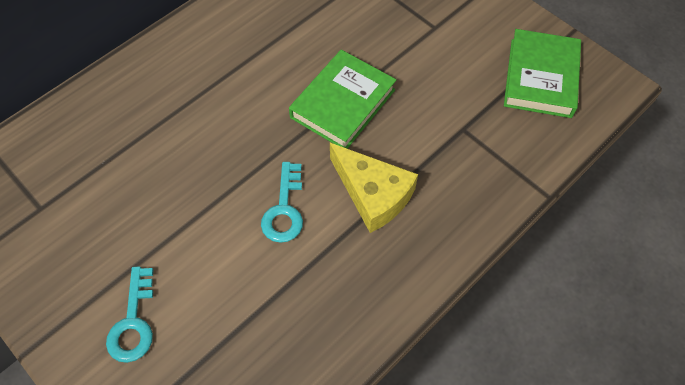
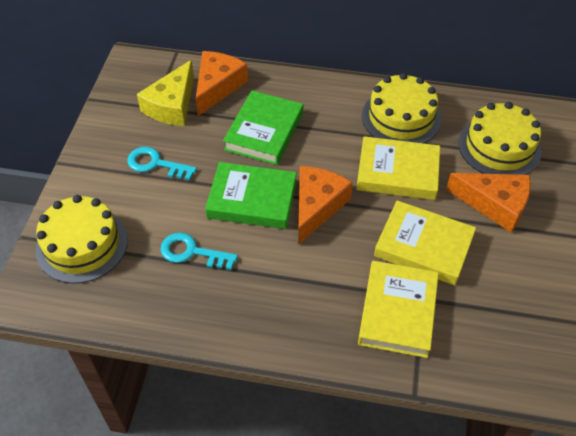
orange cheese: 0 -> 3
yellow book: 0 -> 3
yellow cake: 0 -> 3

